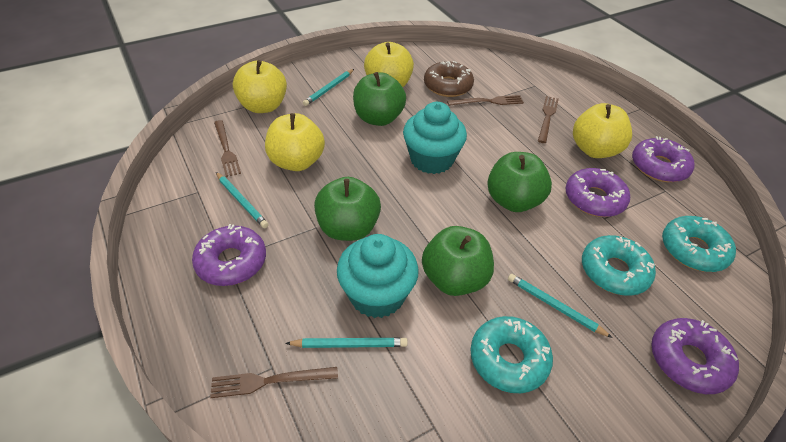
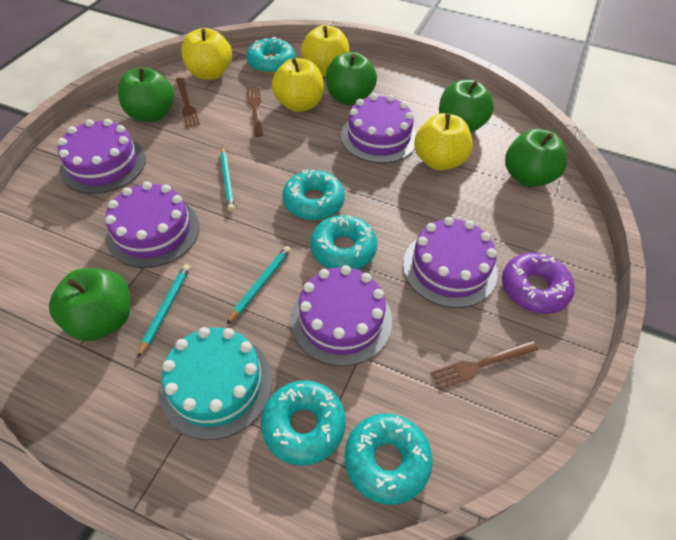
brown donut: 1 -> 0
brown fork: 4 -> 3
green apple: 4 -> 5
purple cake: 0 -> 5
purple donut: 4 -> 1
turquoise cake: 0 -> 1
turquoise cupcake: 2 -> 0
turquoise donut: 3 -> 5
turquoise pencil: 4 -> 3

